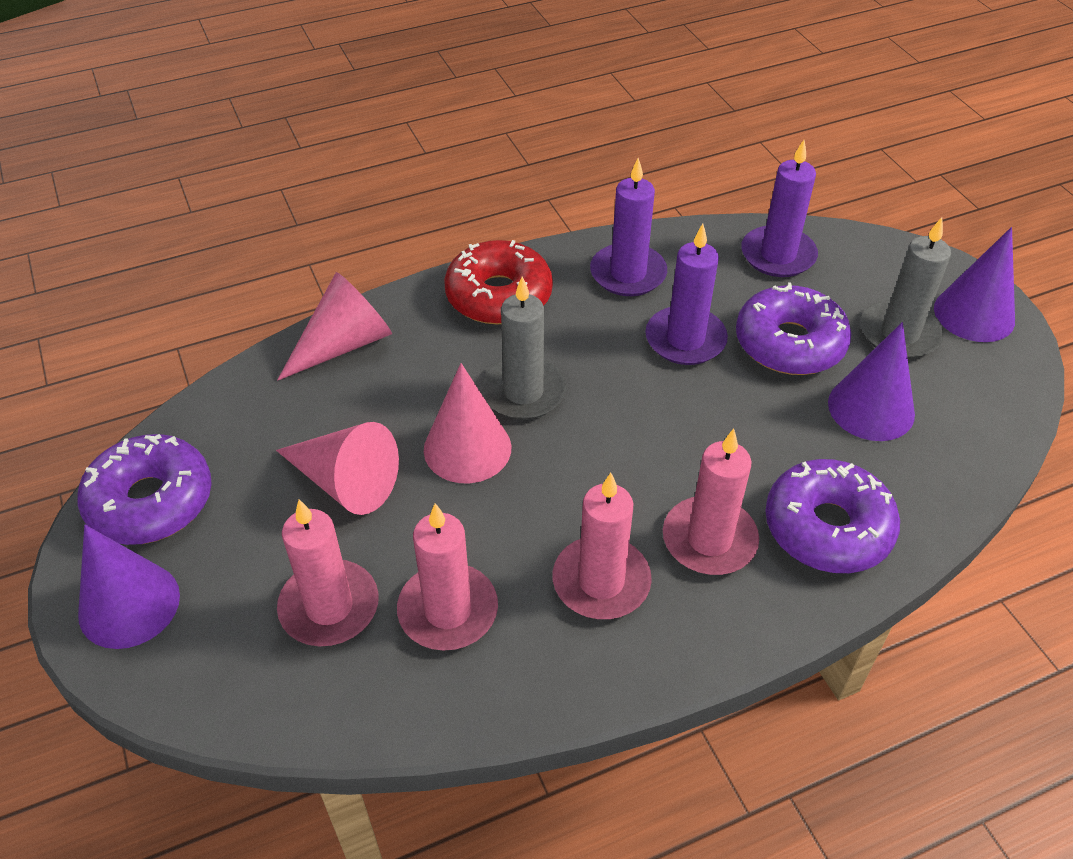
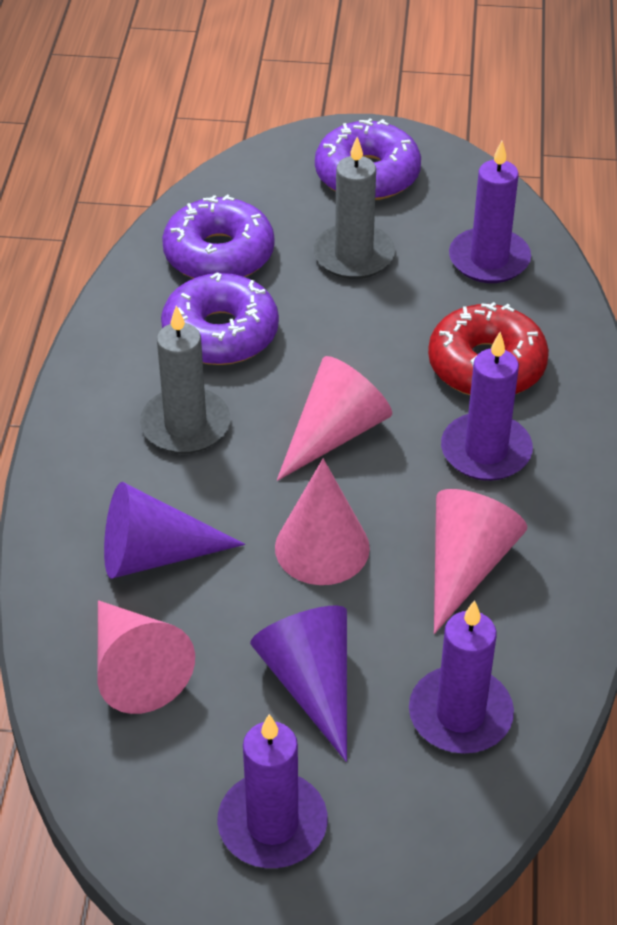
pink candle: 4 -> 0
pink cone: 3 -> 4
purple candle: 3 -> 4
purple cone: 3 -> 2

